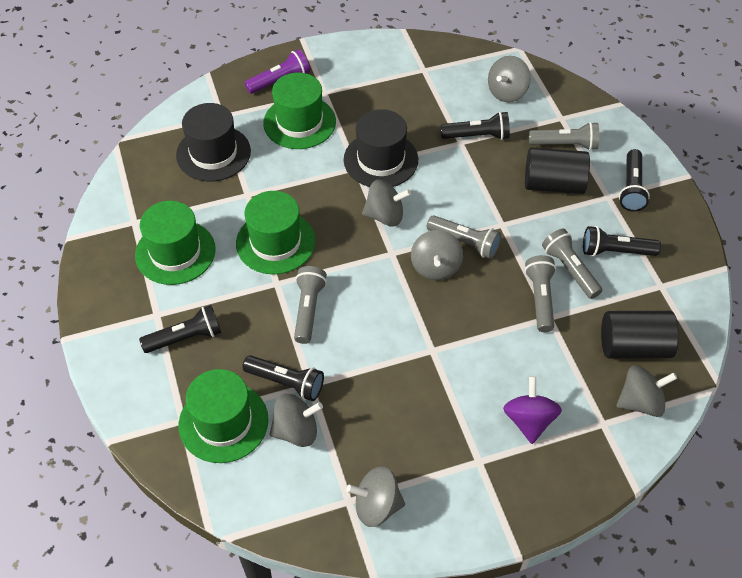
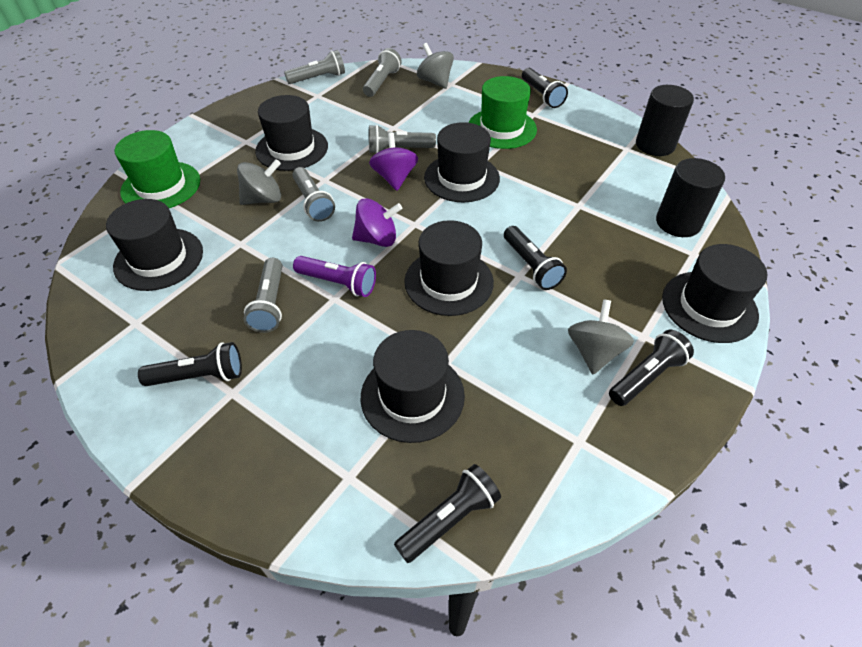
black hat: 2 -> 6
green hat: 4 -> 2
grey spinning top: 6 -> 3
purple spinning top: 1 -> 2

